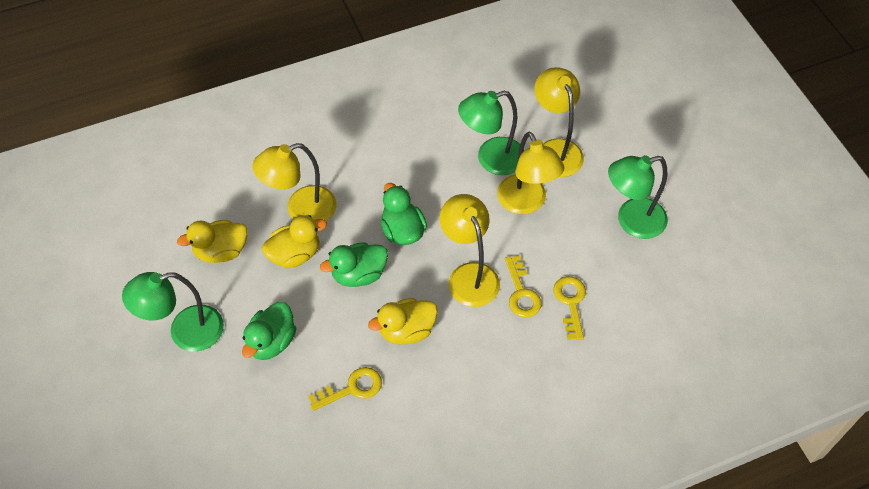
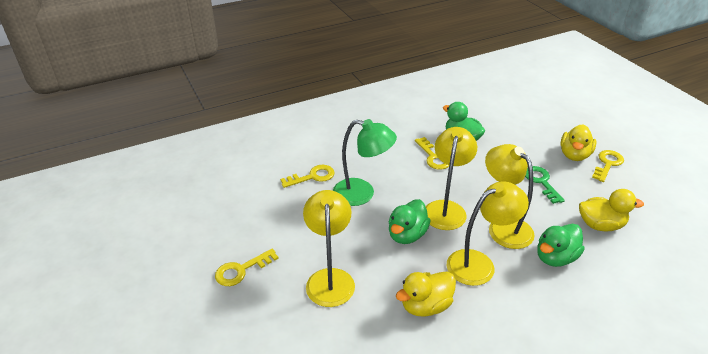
green key: 0 -> 1
green lamp: 3 -> 1
yellow key: 3 -> 4

